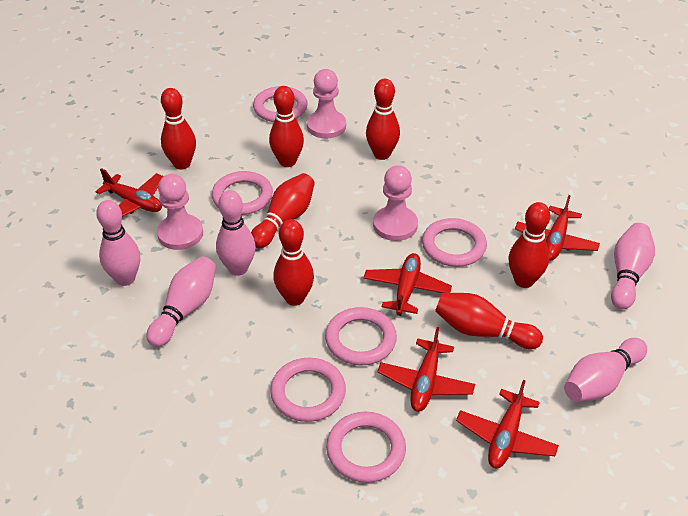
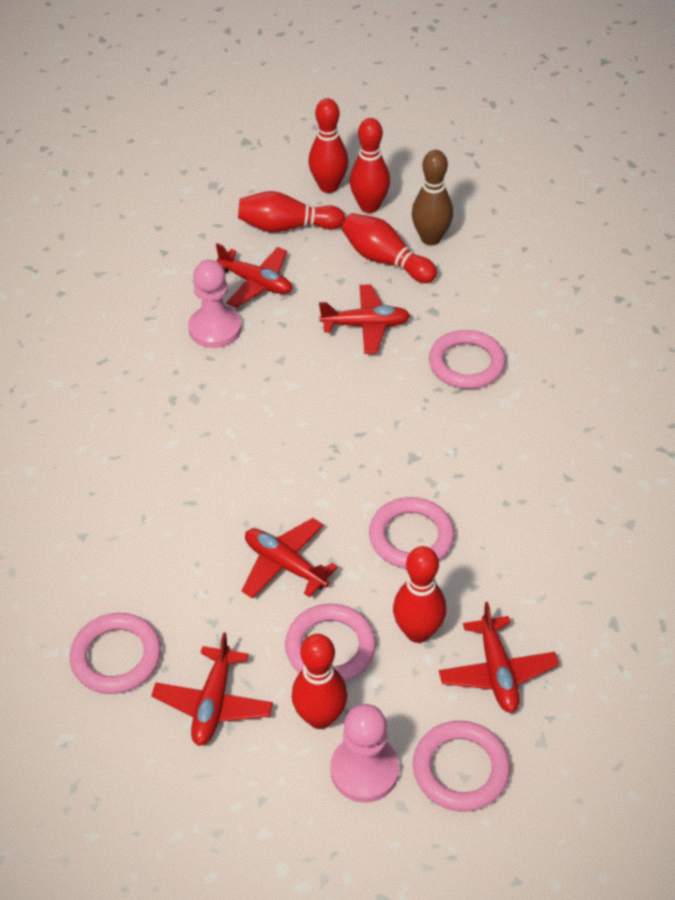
brown bowling pin: 0 -> 1
pink bowling pin: 5 -> 0
pink pawn: 3 -> 2
pink ring: 6 -> 5
red bowling pin: 7 -> 6

